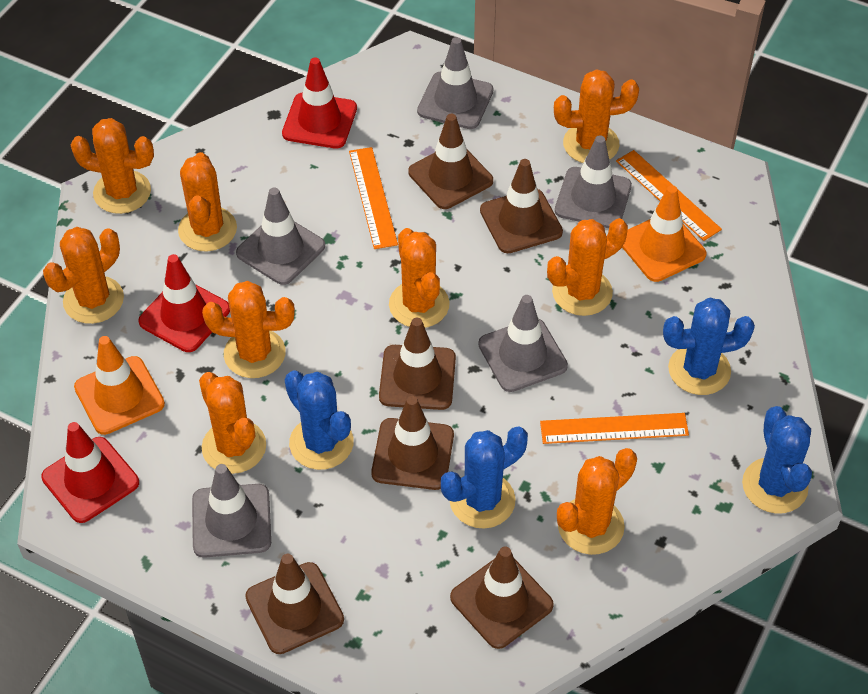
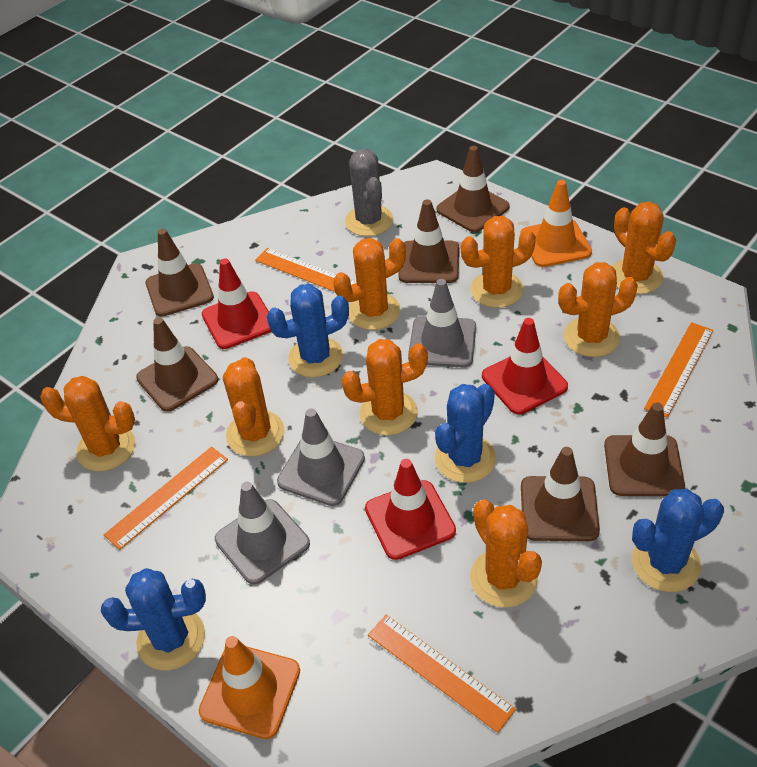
grey cactus: 0 -> 1
grey traffic cone: 5 -> 3
orange cactus: 9 -> 8
orange ruler: 3 -> 4

